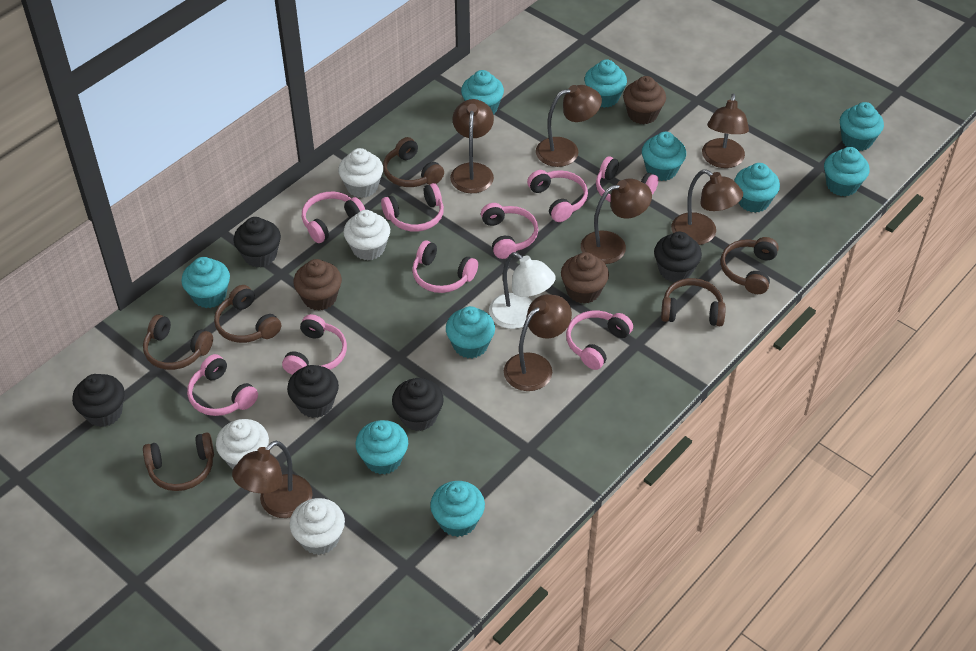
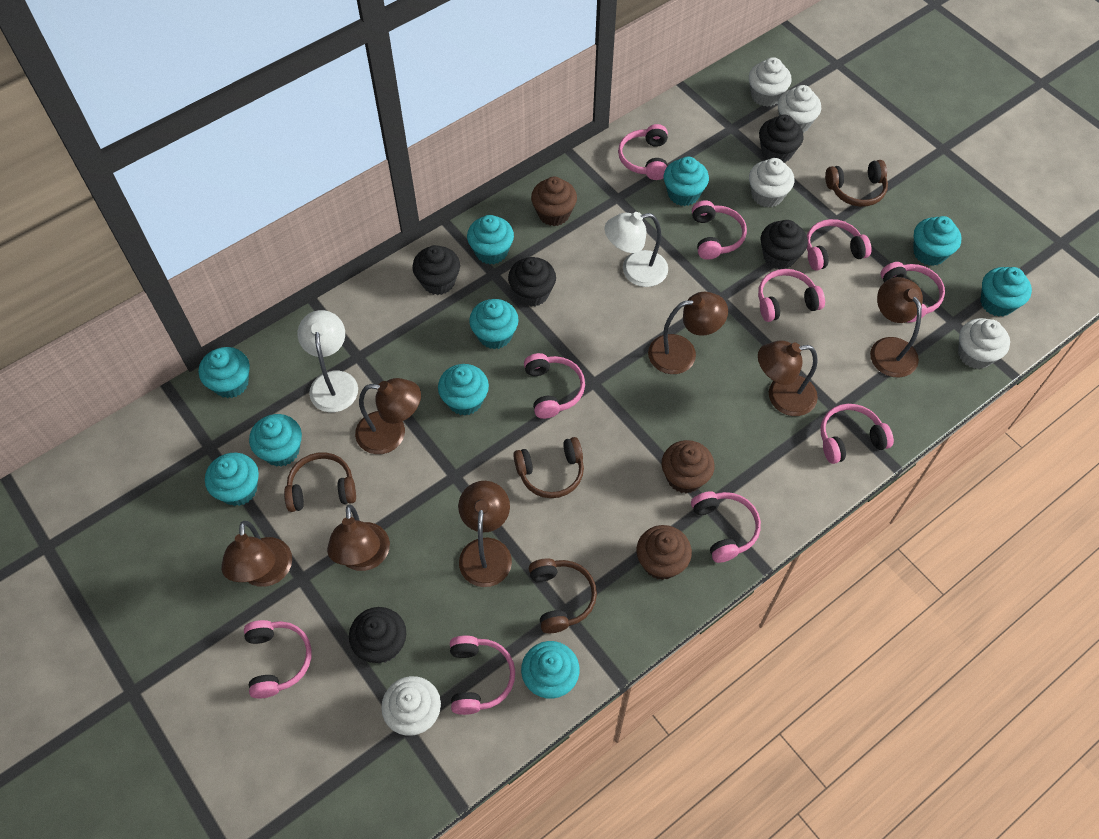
brown headphones: 6 -> 4
pink headphones: 9 -> 10
white cupcake: 4 -> 5
white lamp: 1 -> 2

